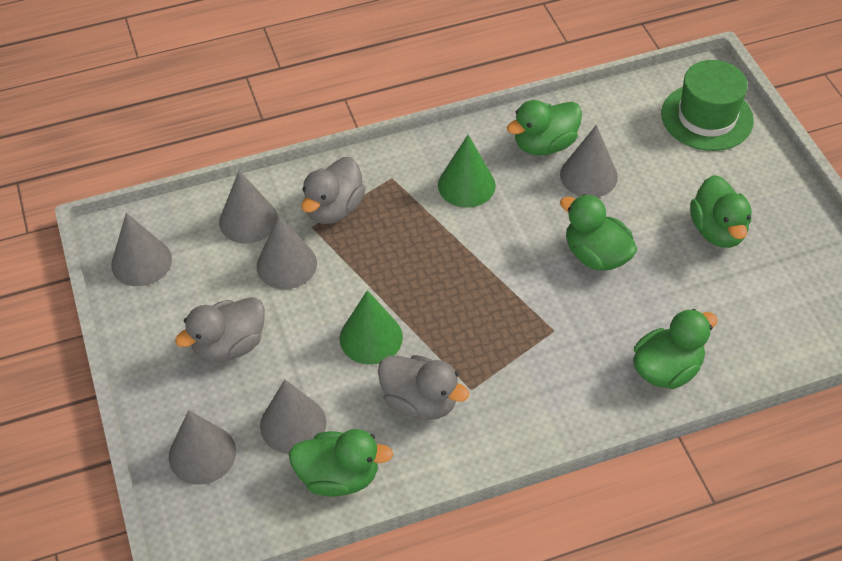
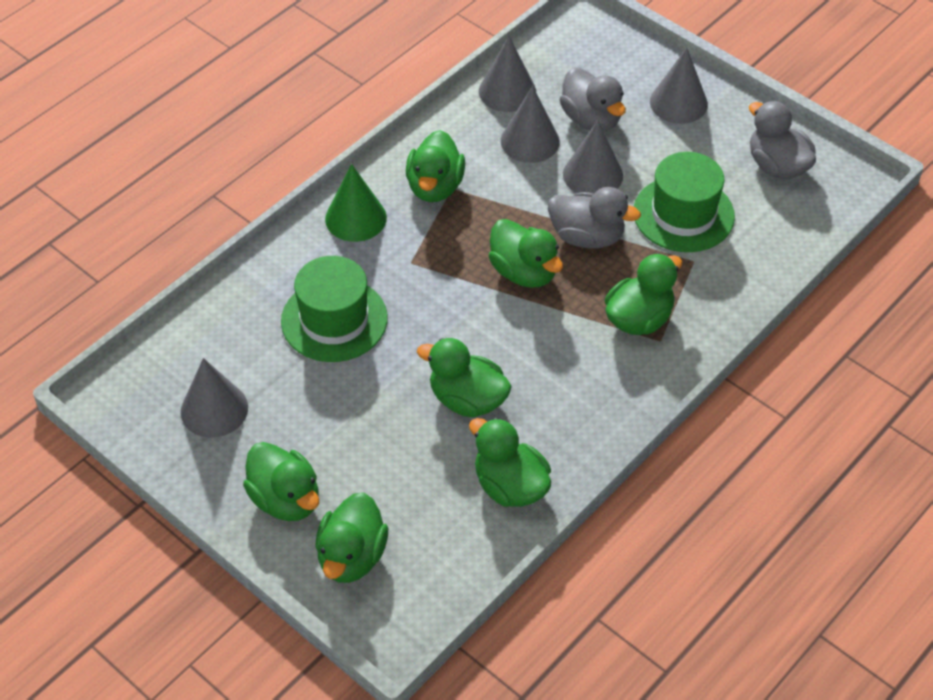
green cone: 2 -> 1
green duck: 5 -> 7
green hat: 1 -> 2
grey cone: 6 -> 5

